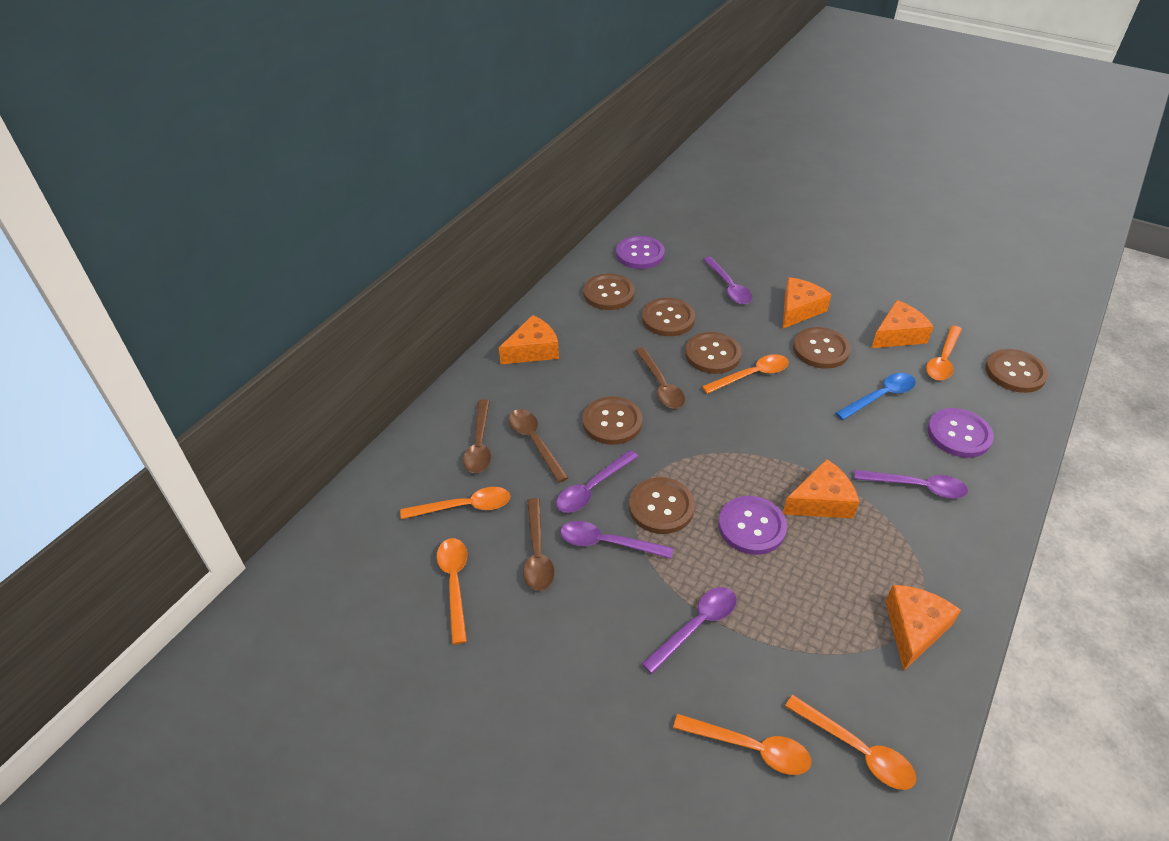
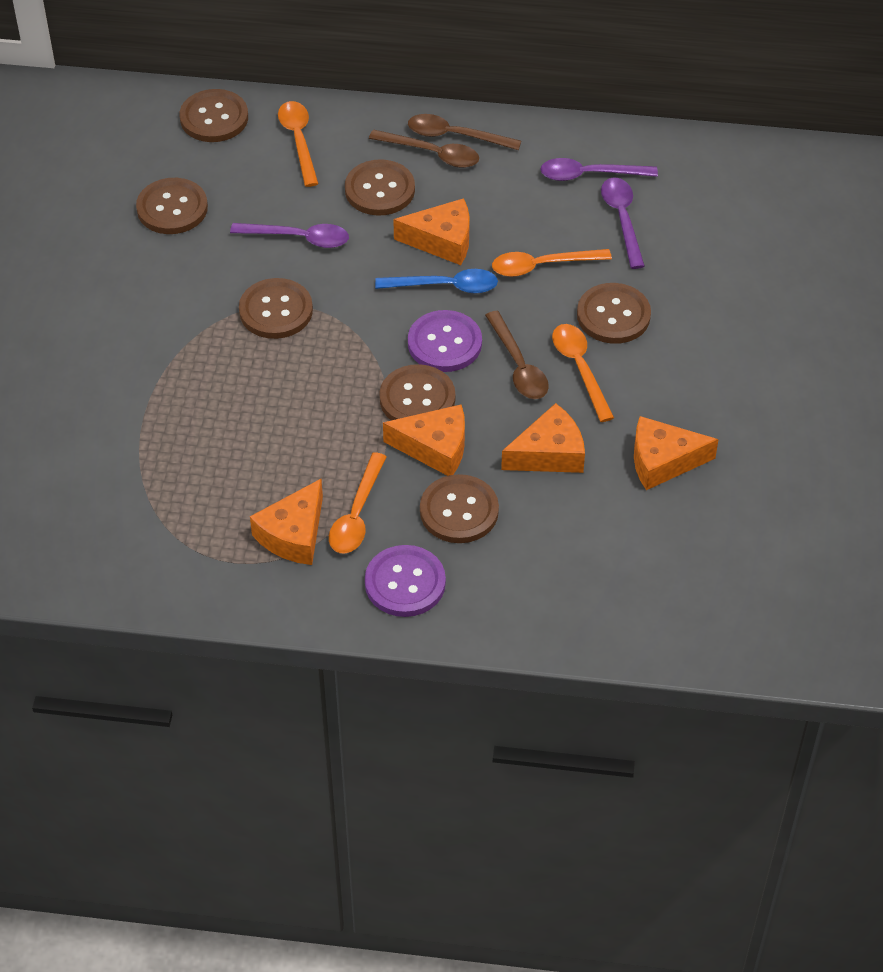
brown spoon: 4 -> 3
orange spoon: 6 -> 4
purple button: 3 -> 2
purple spoon: 5 -> 3

